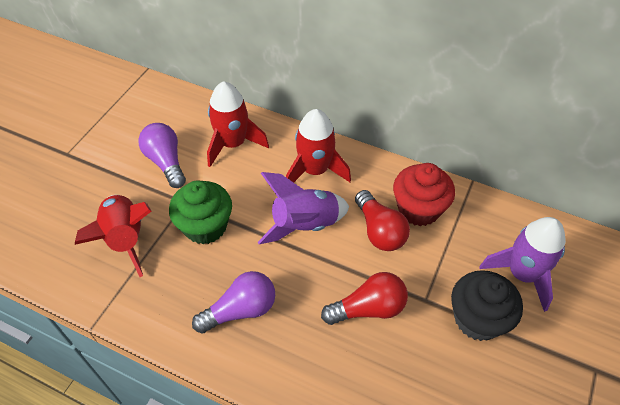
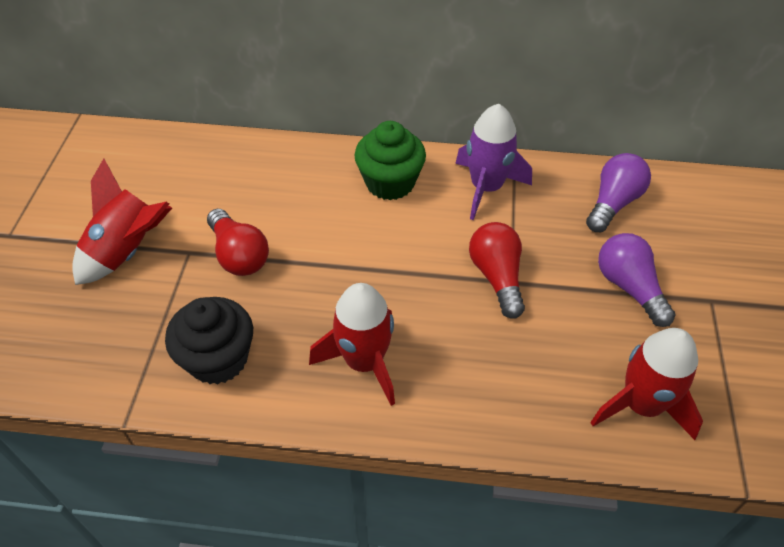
purple rocket: 2 -> 1
red cupcake: 1 -> 0

